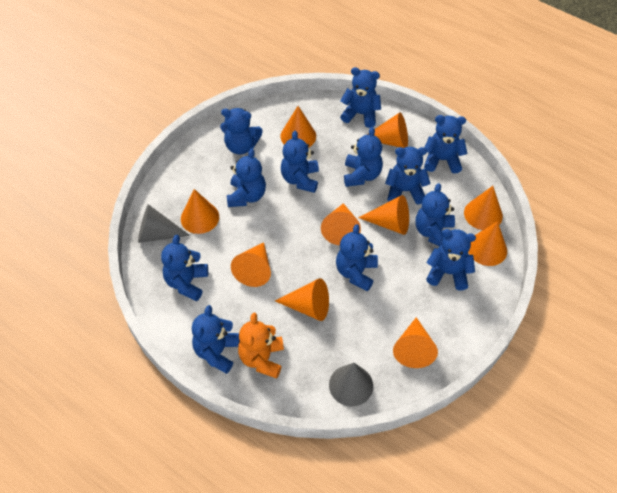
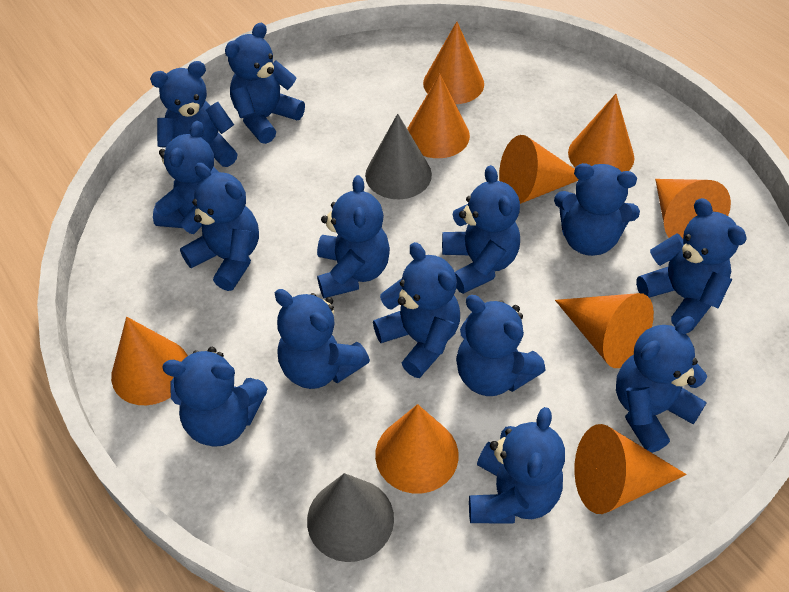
blue teddy bear: 12 -> 14
orange cone: 10 -> 9
orange teddy bear: 1 -> 0

